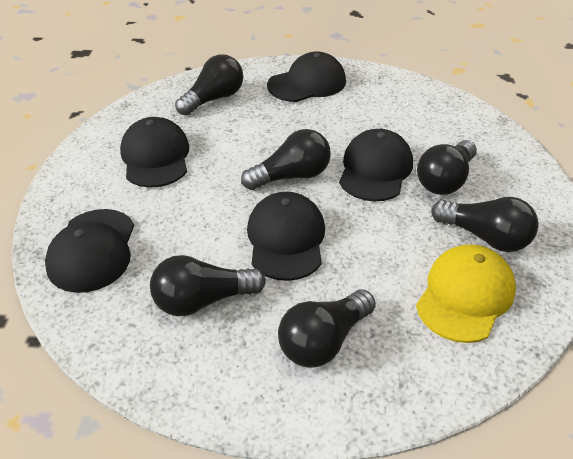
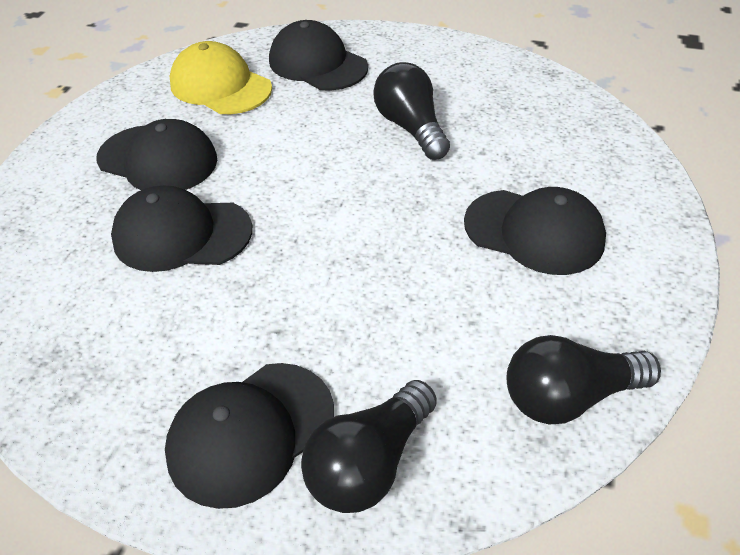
black light bulb: 6 -> 3

